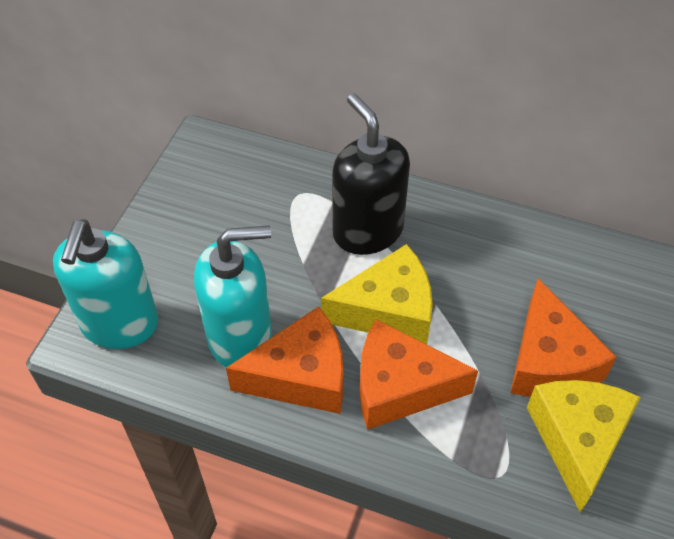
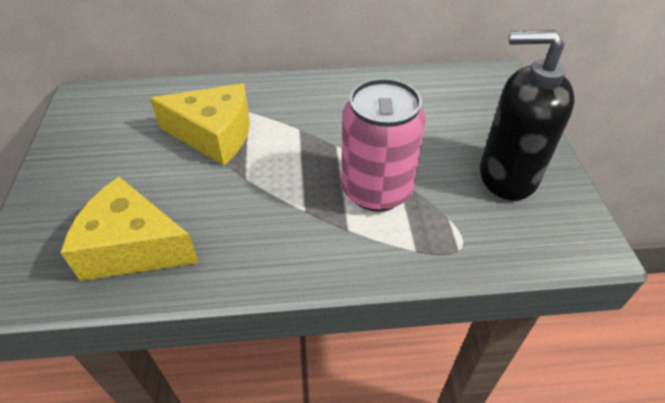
orange cheese: 3 -> 0
pink can: 0 -> 1
turquoise soap dispenser: 2 -> 0

